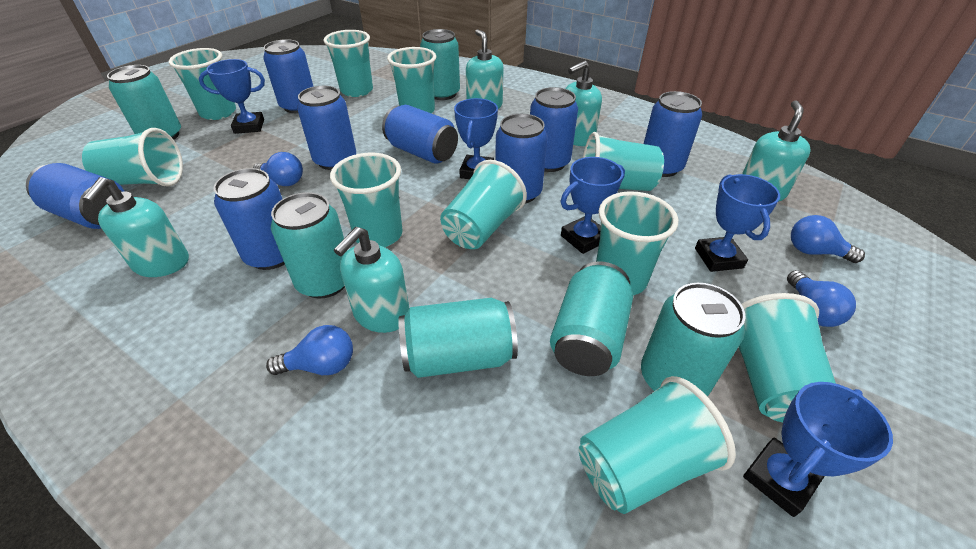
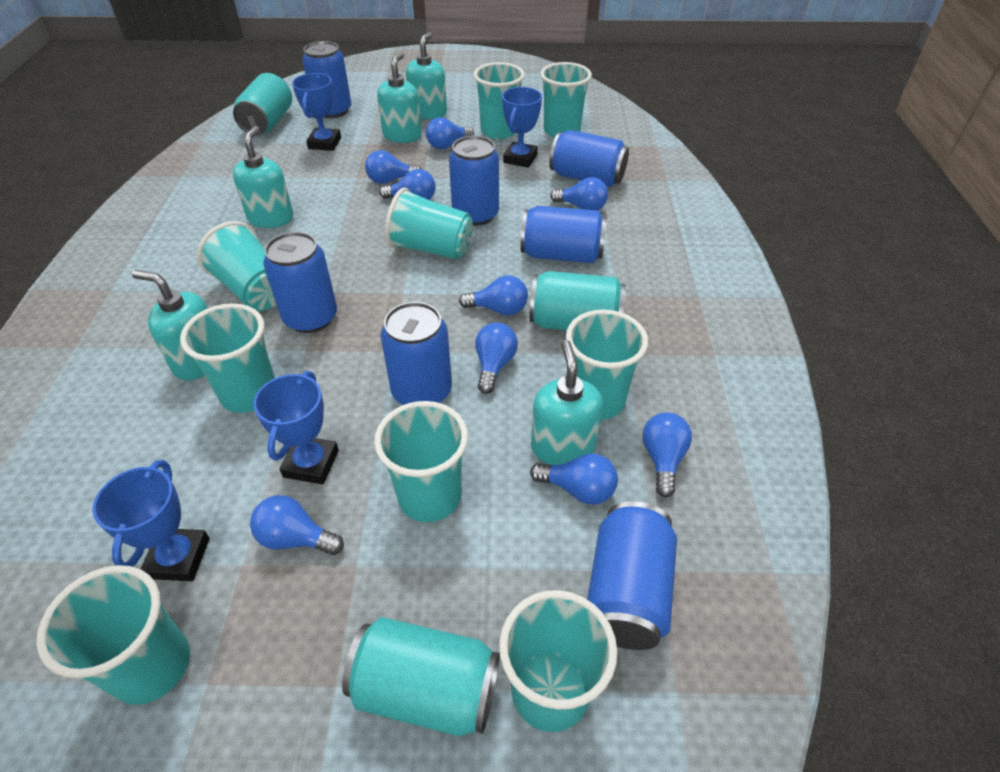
blue can: 8 -> 7
blue light bulb: 4 -> 9
blue trophy: 5 -> 4
turquoise can: 6 -> 3
turquoise cup: 10 -> 9

